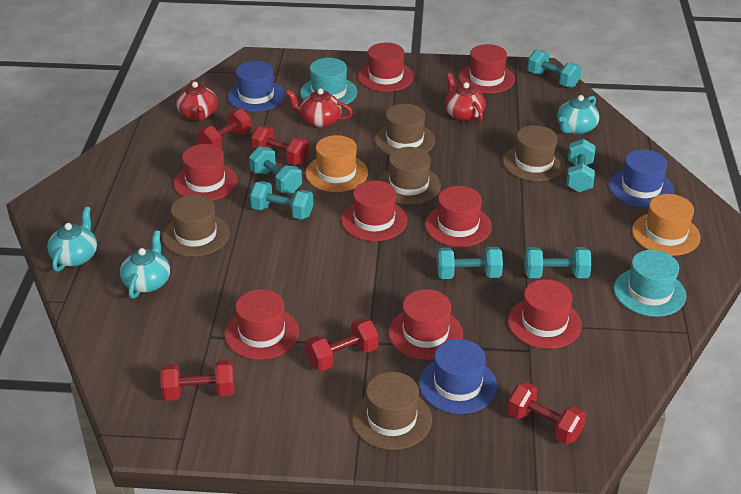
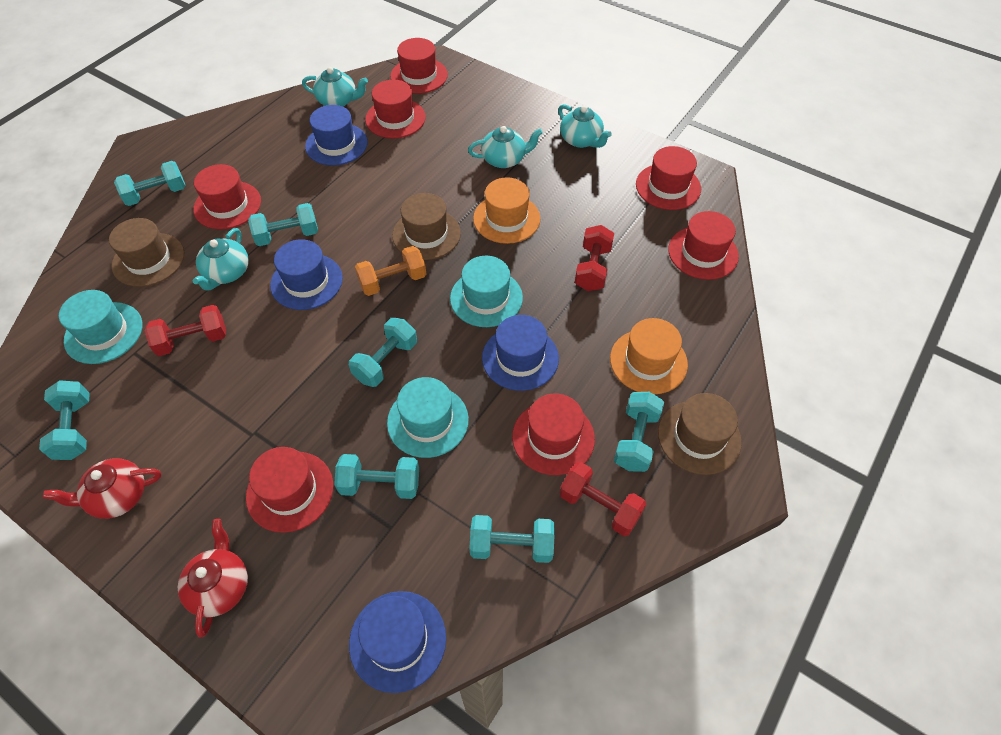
blue hat: 3 -> 4
brown hat: 5 -> 3
orange dumbbell: 0 -> 1
red dumbbell: 5 -> 3
red hat: 8 -> 7
red teapot: 3 -> 2
turquoise dumbbell: 6 -> 7
turquoise hat: 2 -> 3
turquoise teapot: 3 -> 4

